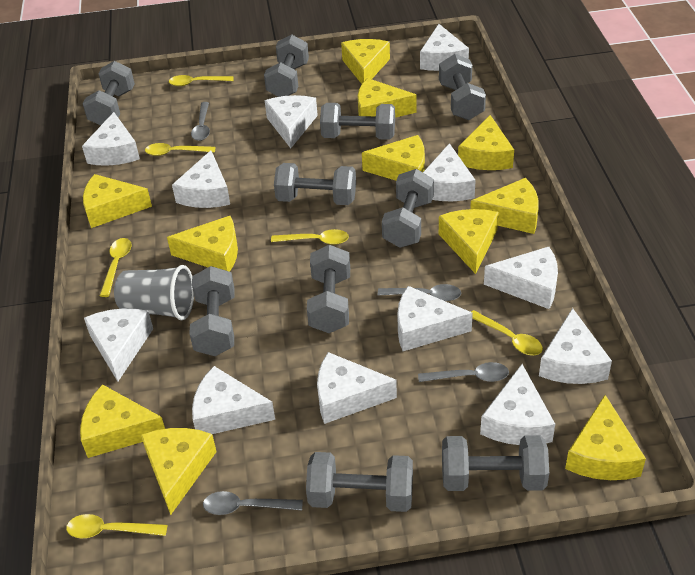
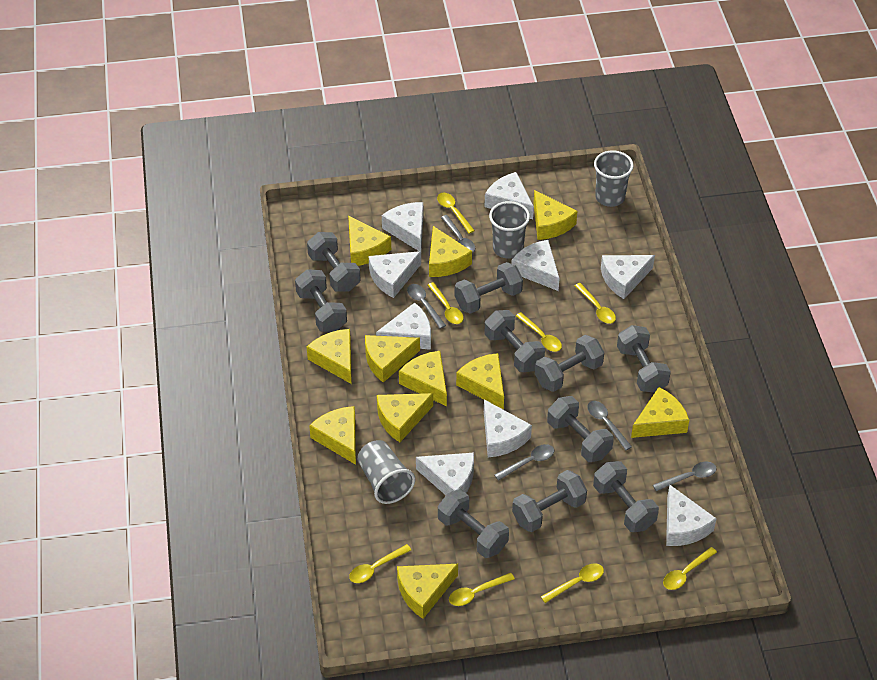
grey cup: 1 -> 3
grey spoon: 4 -> 5
white cheese: 12 -> 9
yellow spoon: 6 -> 8

